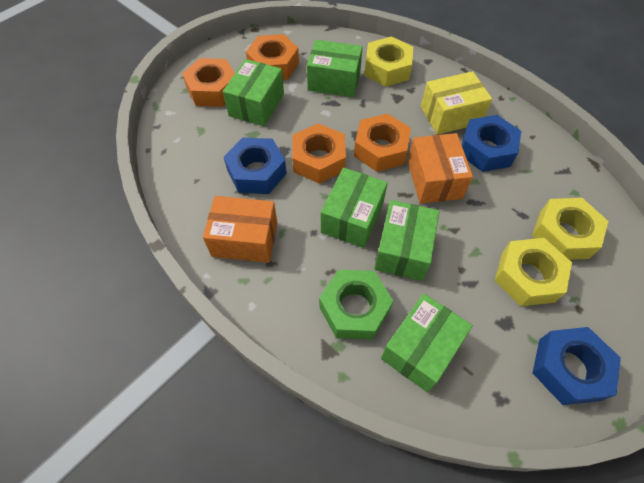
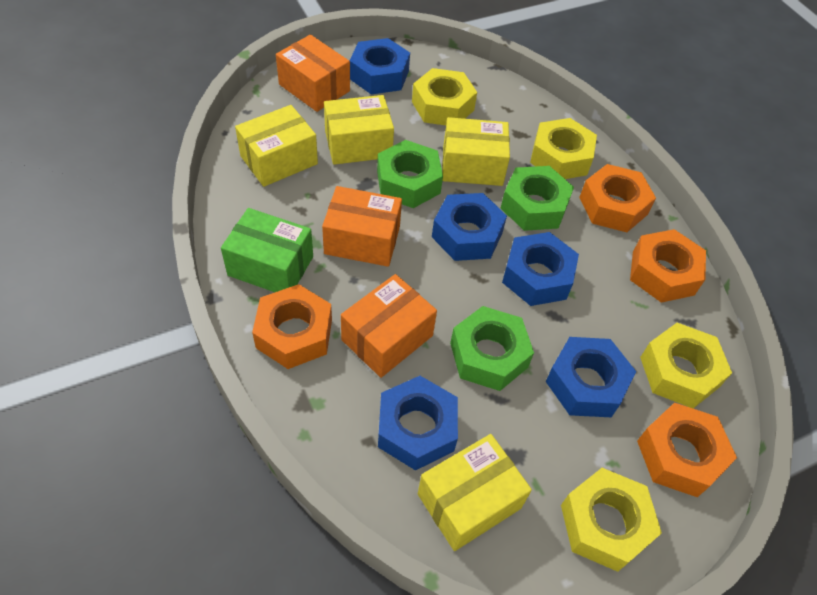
blue nut: 3 -> 5
green box: 5 -> 1
green nut: 1 -> 3
orange box: 2 -> 3
yellow box: 1 -> 4
yellow nut: 3 -> 4

